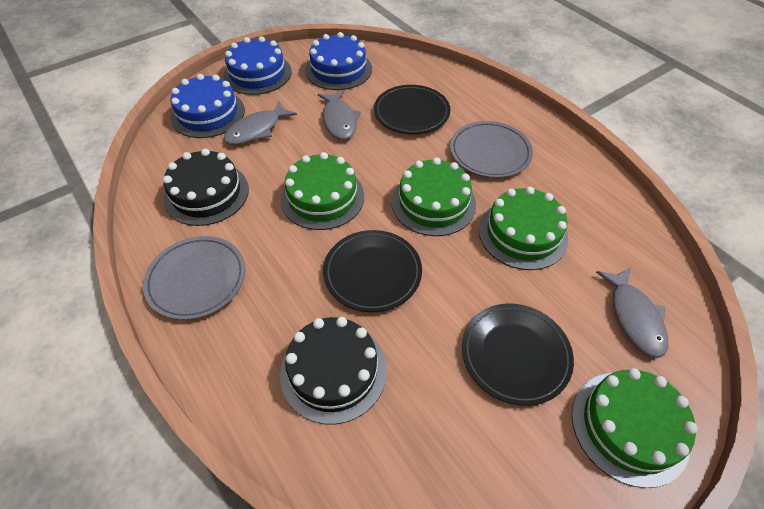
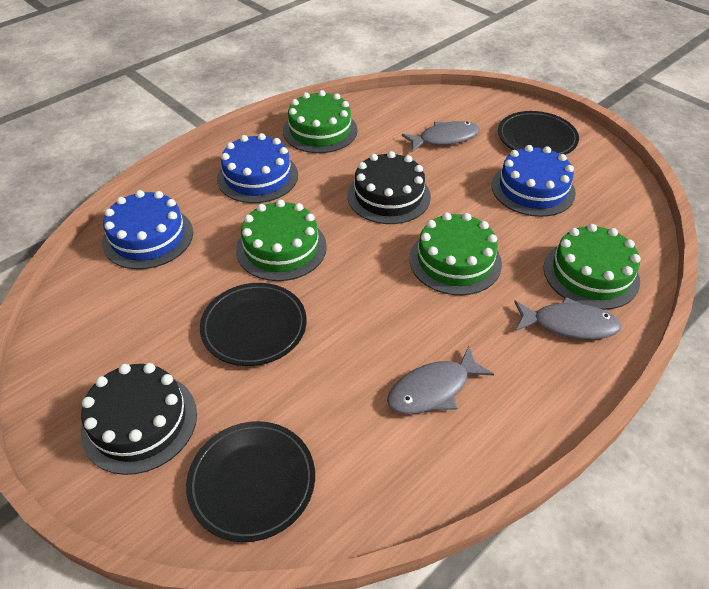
grey plate: 2 -> 0

